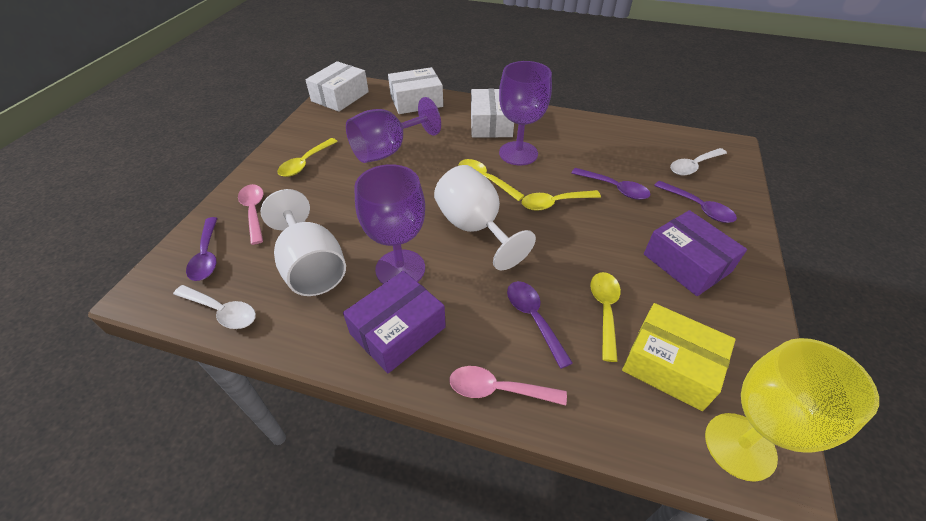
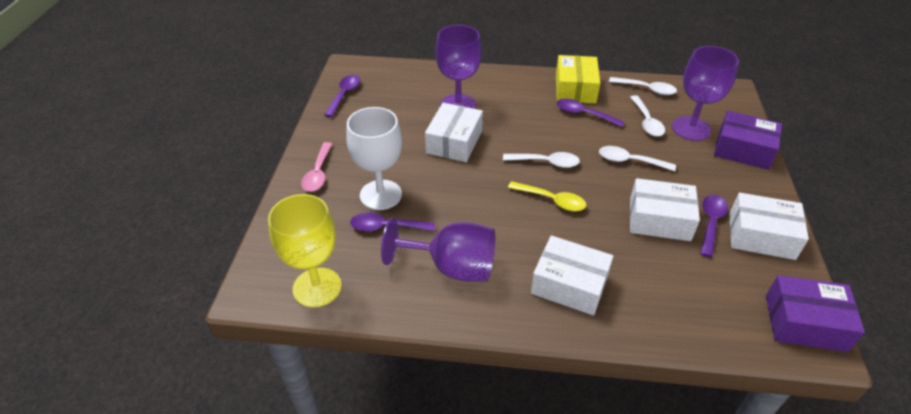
pink spoon: 2 -> 1
white box: 3 -> 4
white goblet: 2 -> 1
white spoon: 2 -> 4
yellow spoon: 4 -> 1

